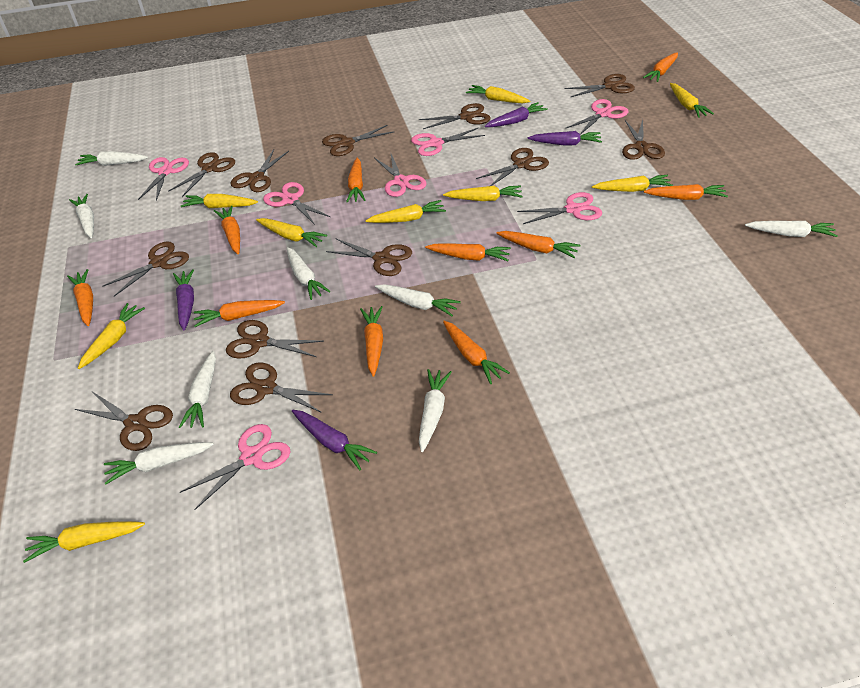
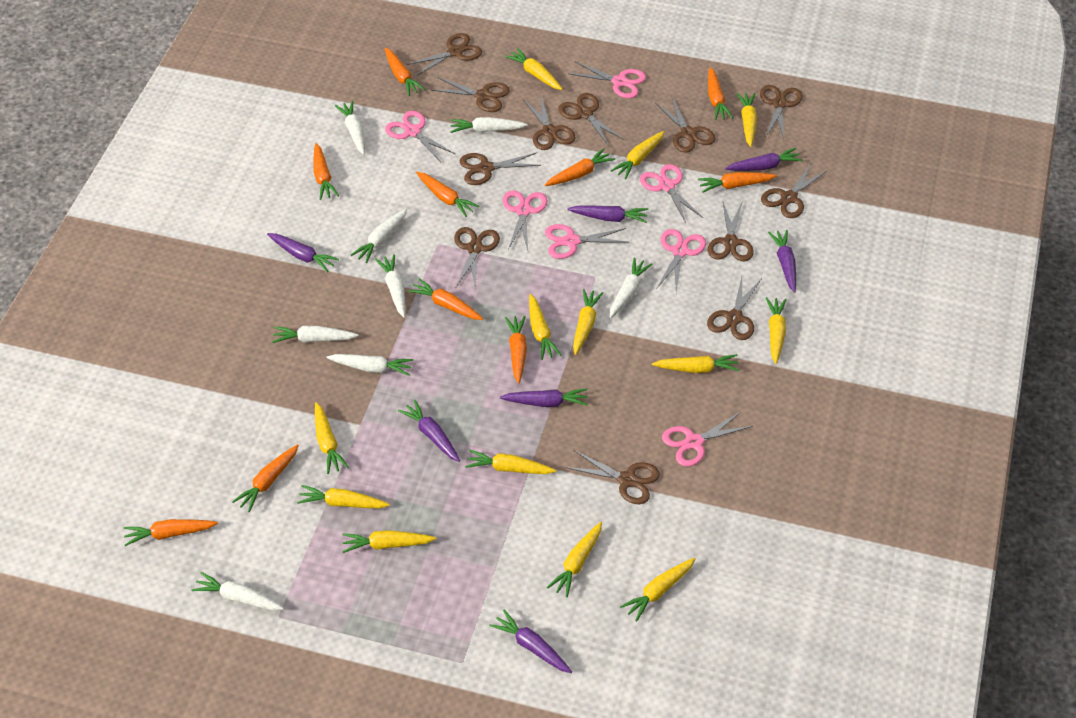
purple carrot: 4 -> 7
yellow carrot: 9 -> 13

